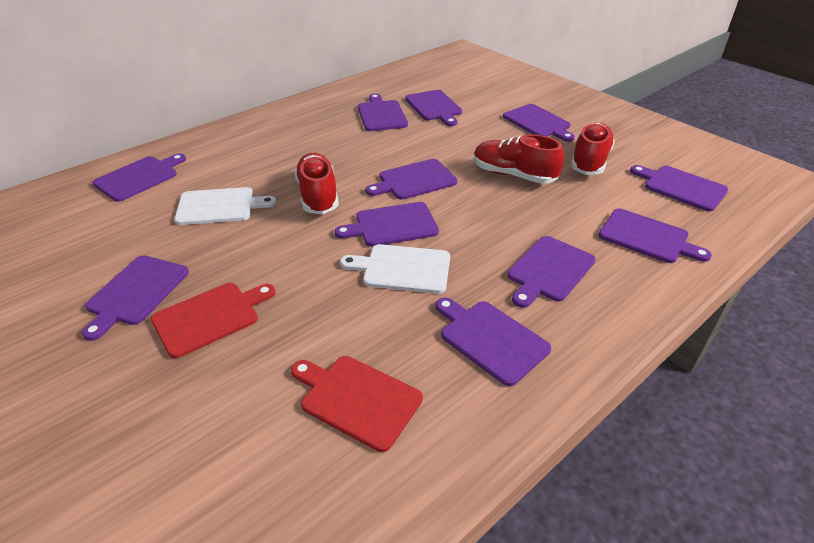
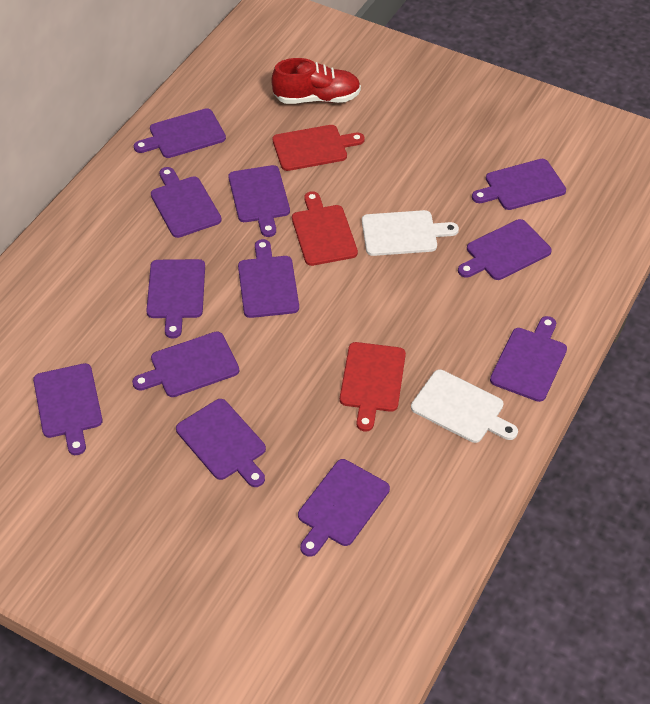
purple cutting board: 11 -> 12
red cutting board: 2 -> 3
red shoe: 3 -> 1

